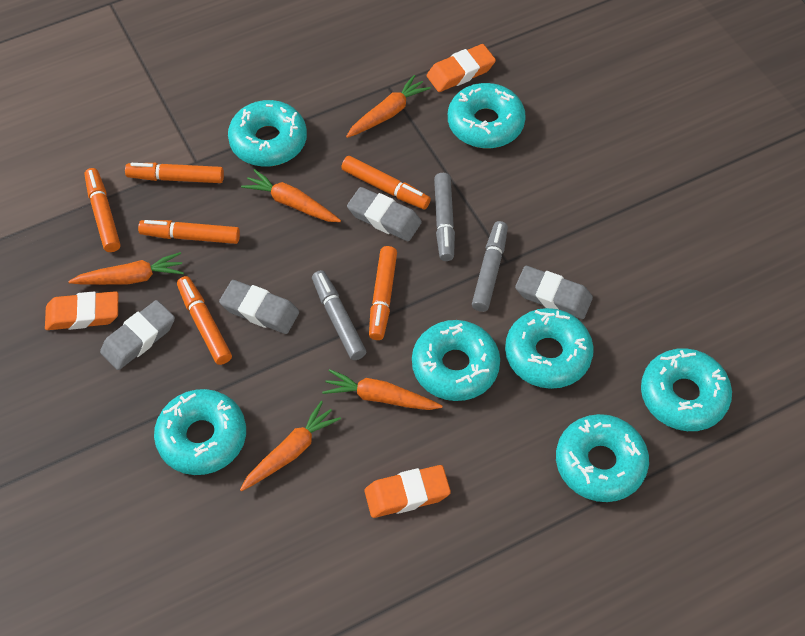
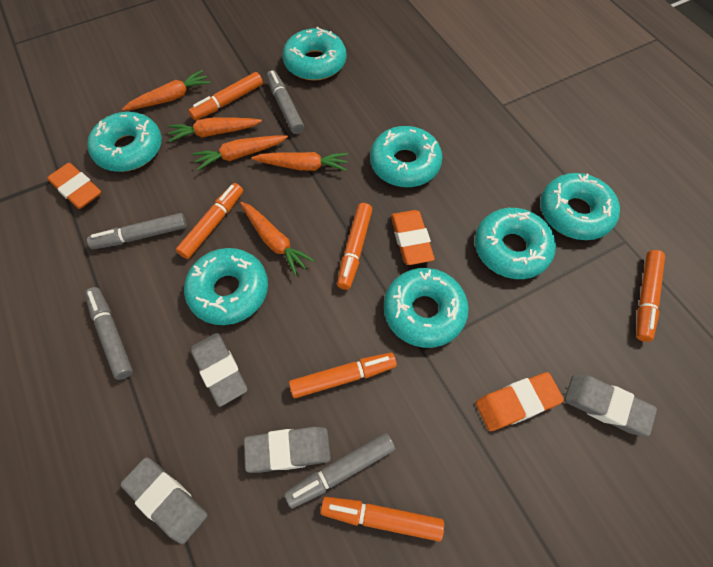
grey marker: 3 -> 4

